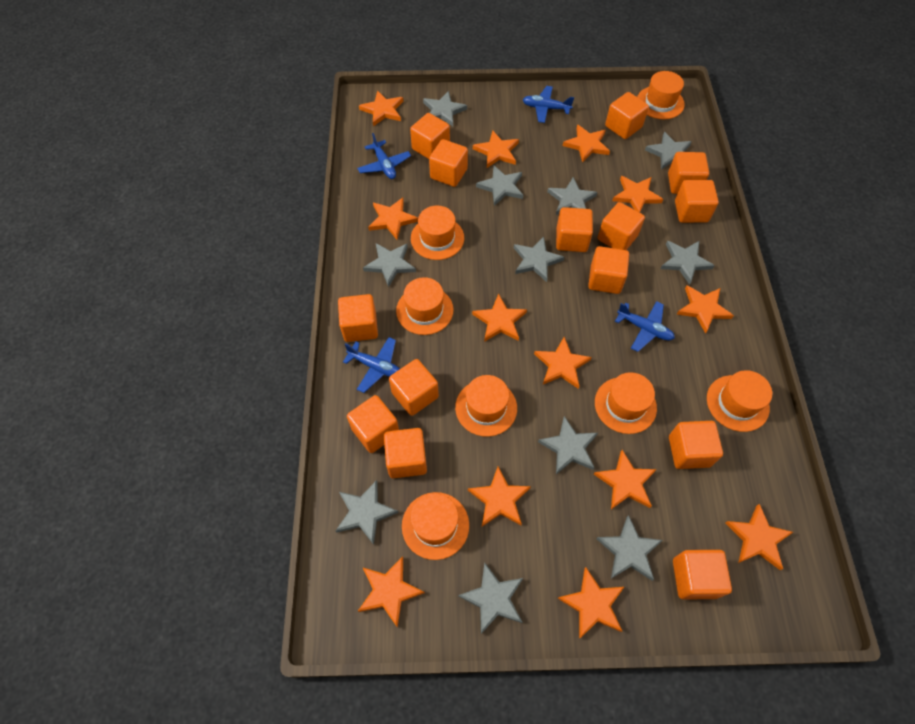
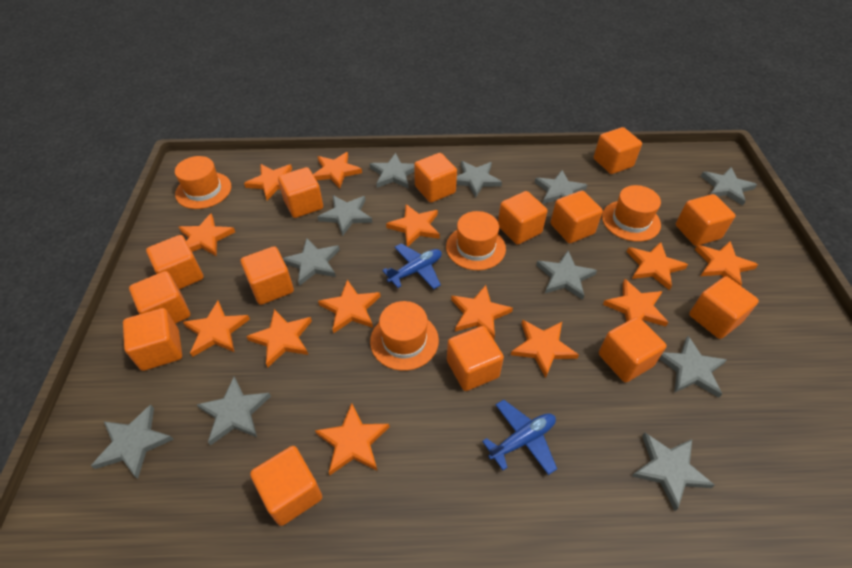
blue plane: 4 -> 2
orange hat: 7 -> 4

